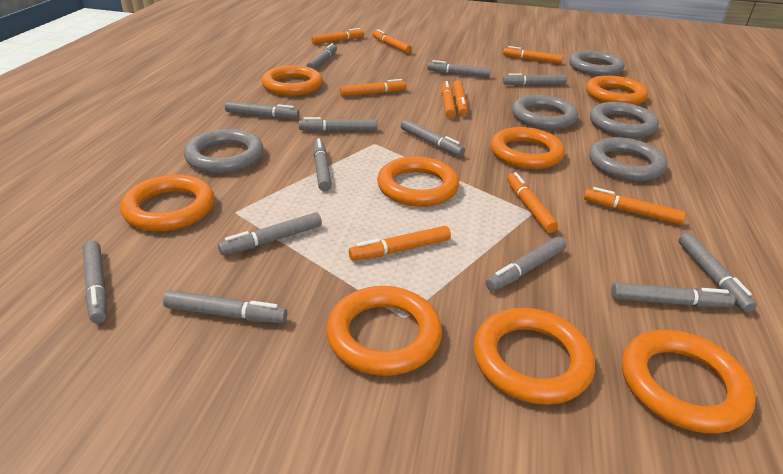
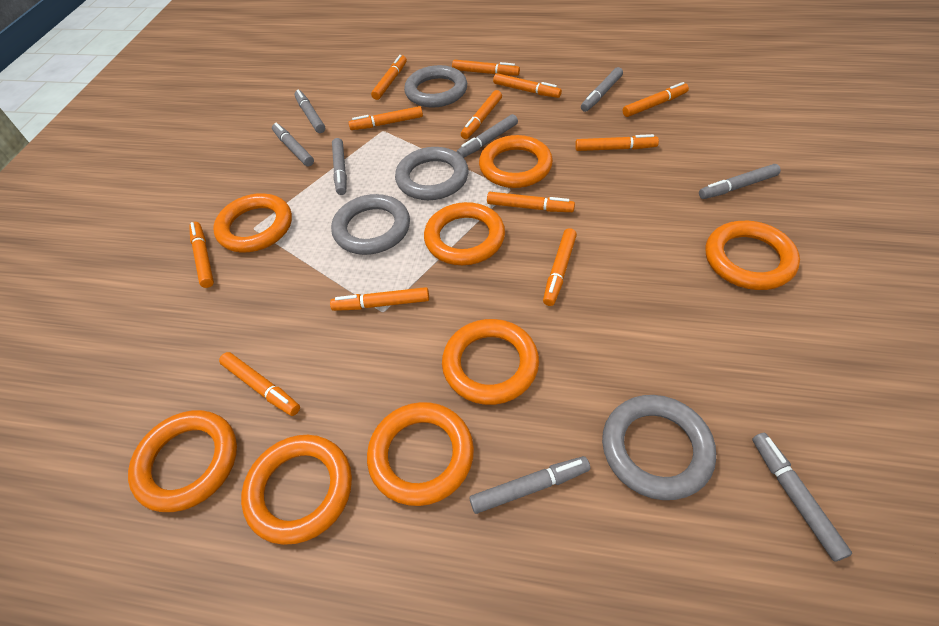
grey marker: 13 -> 8
grey ring: 5 -> 4
orange marker: 9 -> 12

